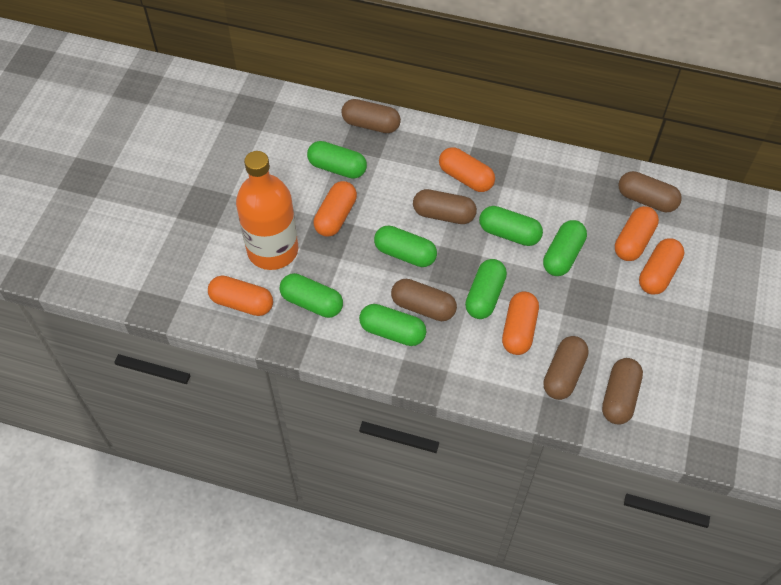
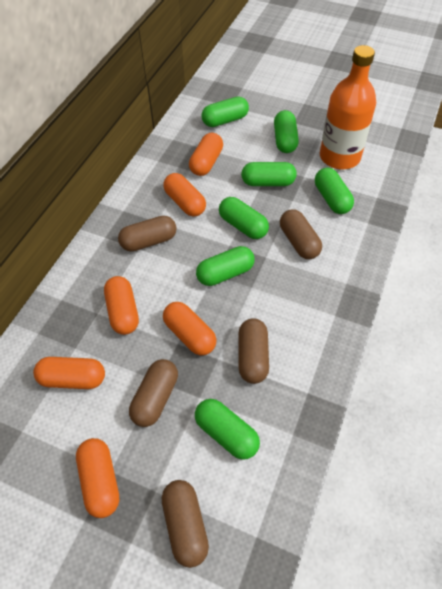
brown capsule: 6 -> 5

